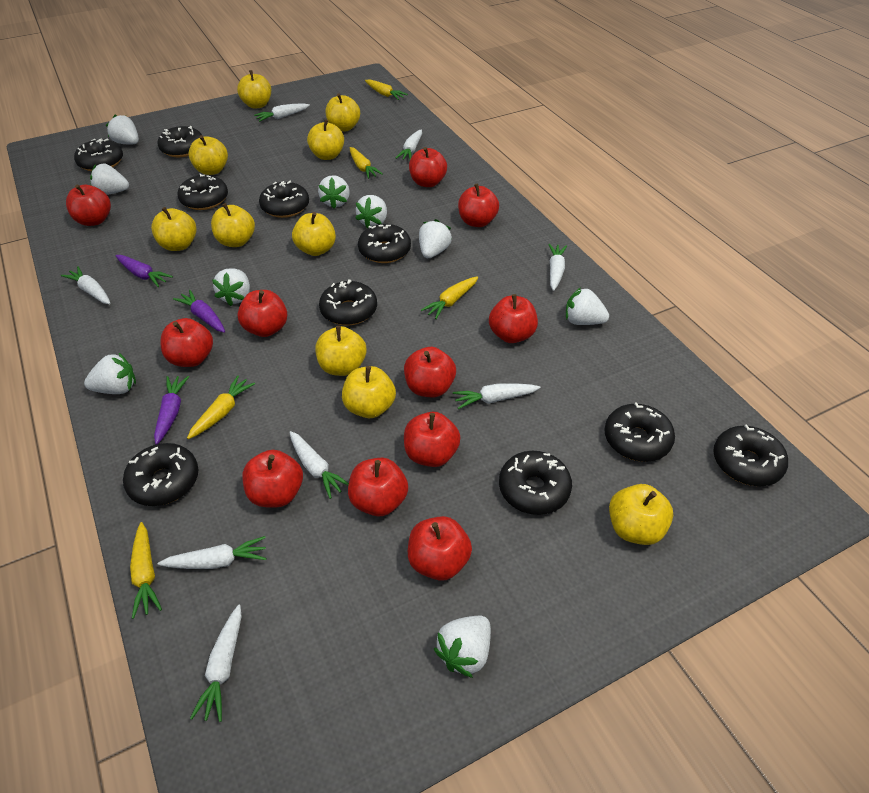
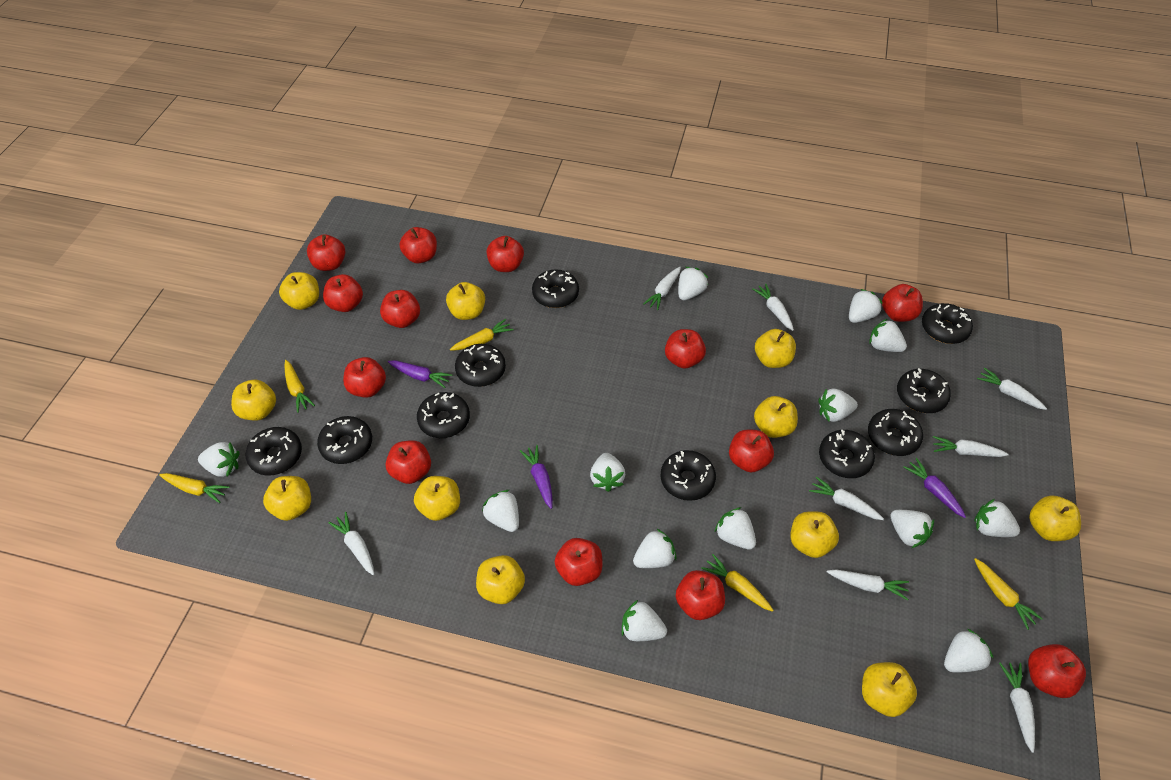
red apple: 11 -> 13
white strawberry: 9 -> 13
yellow apple: 10 -> 11

